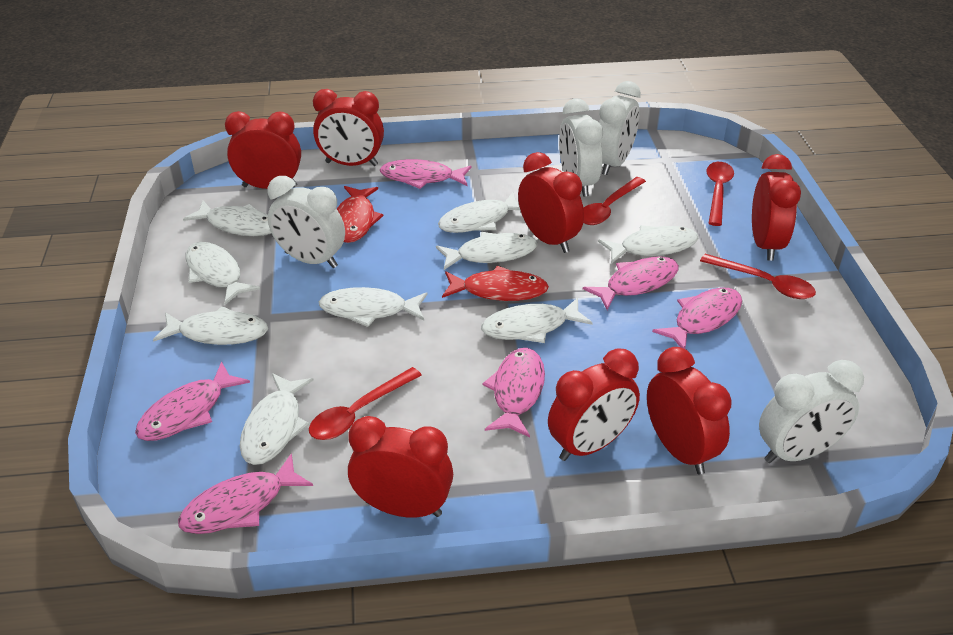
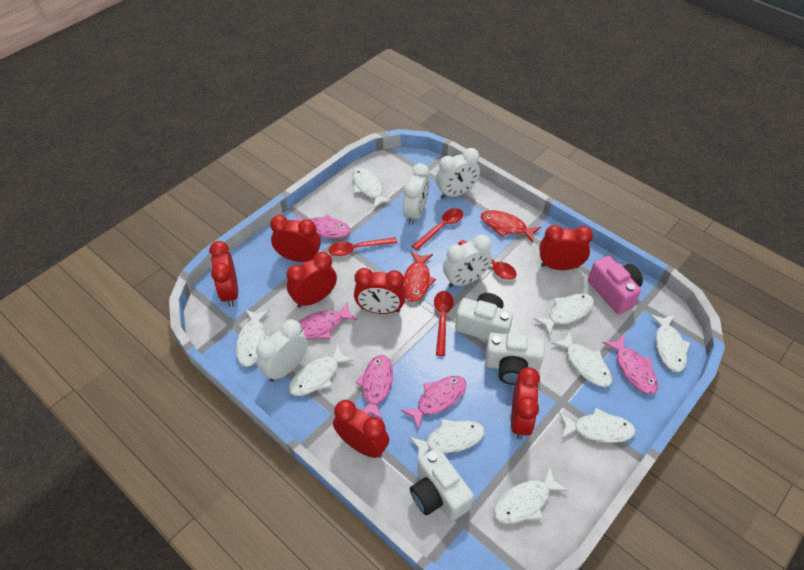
pink camera: 0 -> 1
pink fish: 6 -> 5
white camera: 0 -> 3

